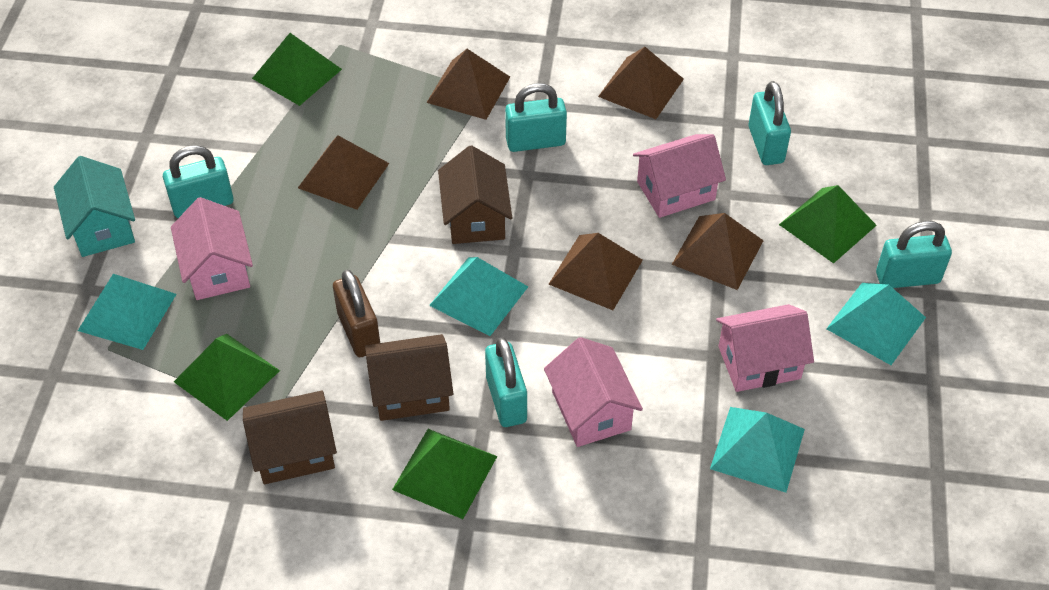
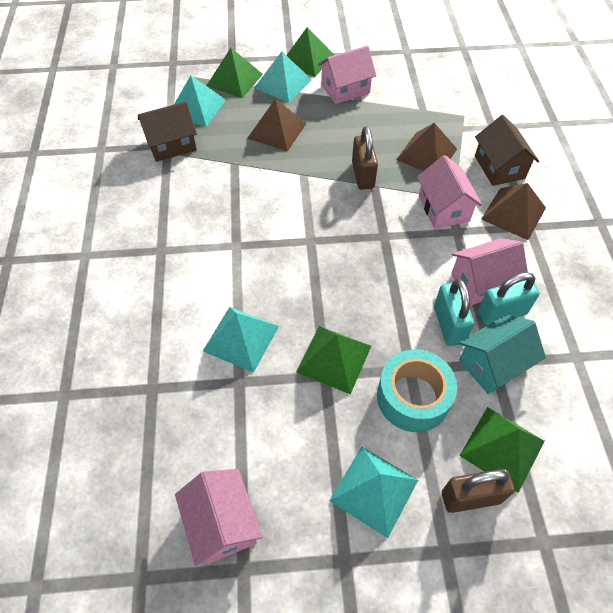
brown house: 3 -> 2
brown padlock: 1 -> 2
brown pyramid: 5 -> 3
turquoise padlock: 5 -> 2
turquoise tape: 0 -> 1

